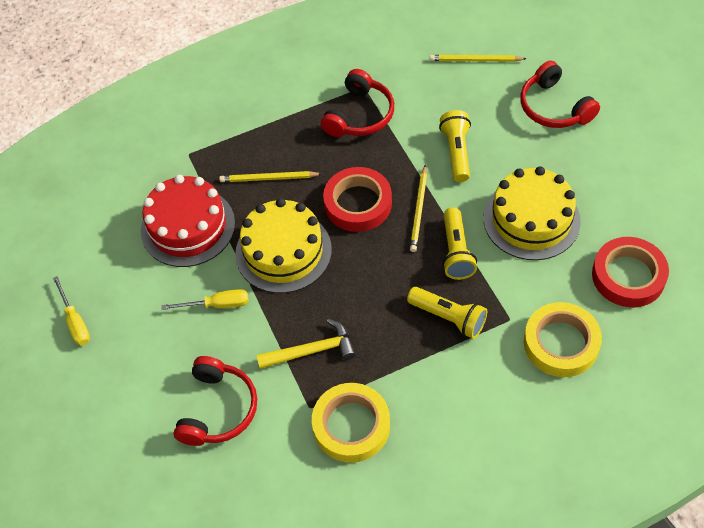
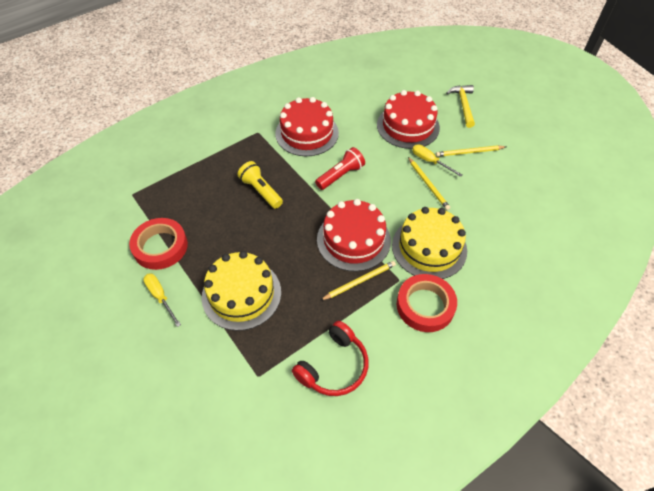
red cake: 1 -> 3
red flashlight: 0 -> 1
red headphones: 3 -> 1
yellow flashlight: 3 -> 1
yellow tape: 2 -> 0

